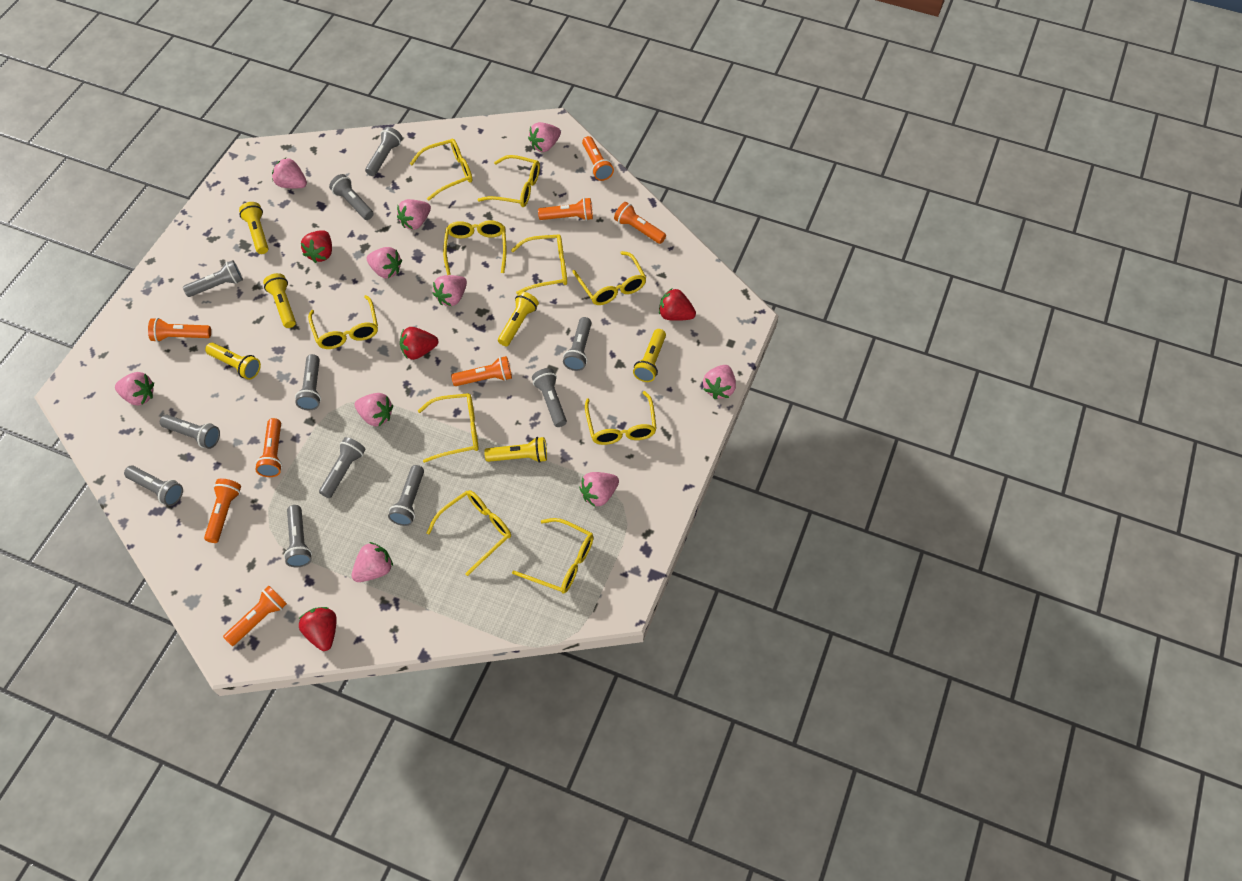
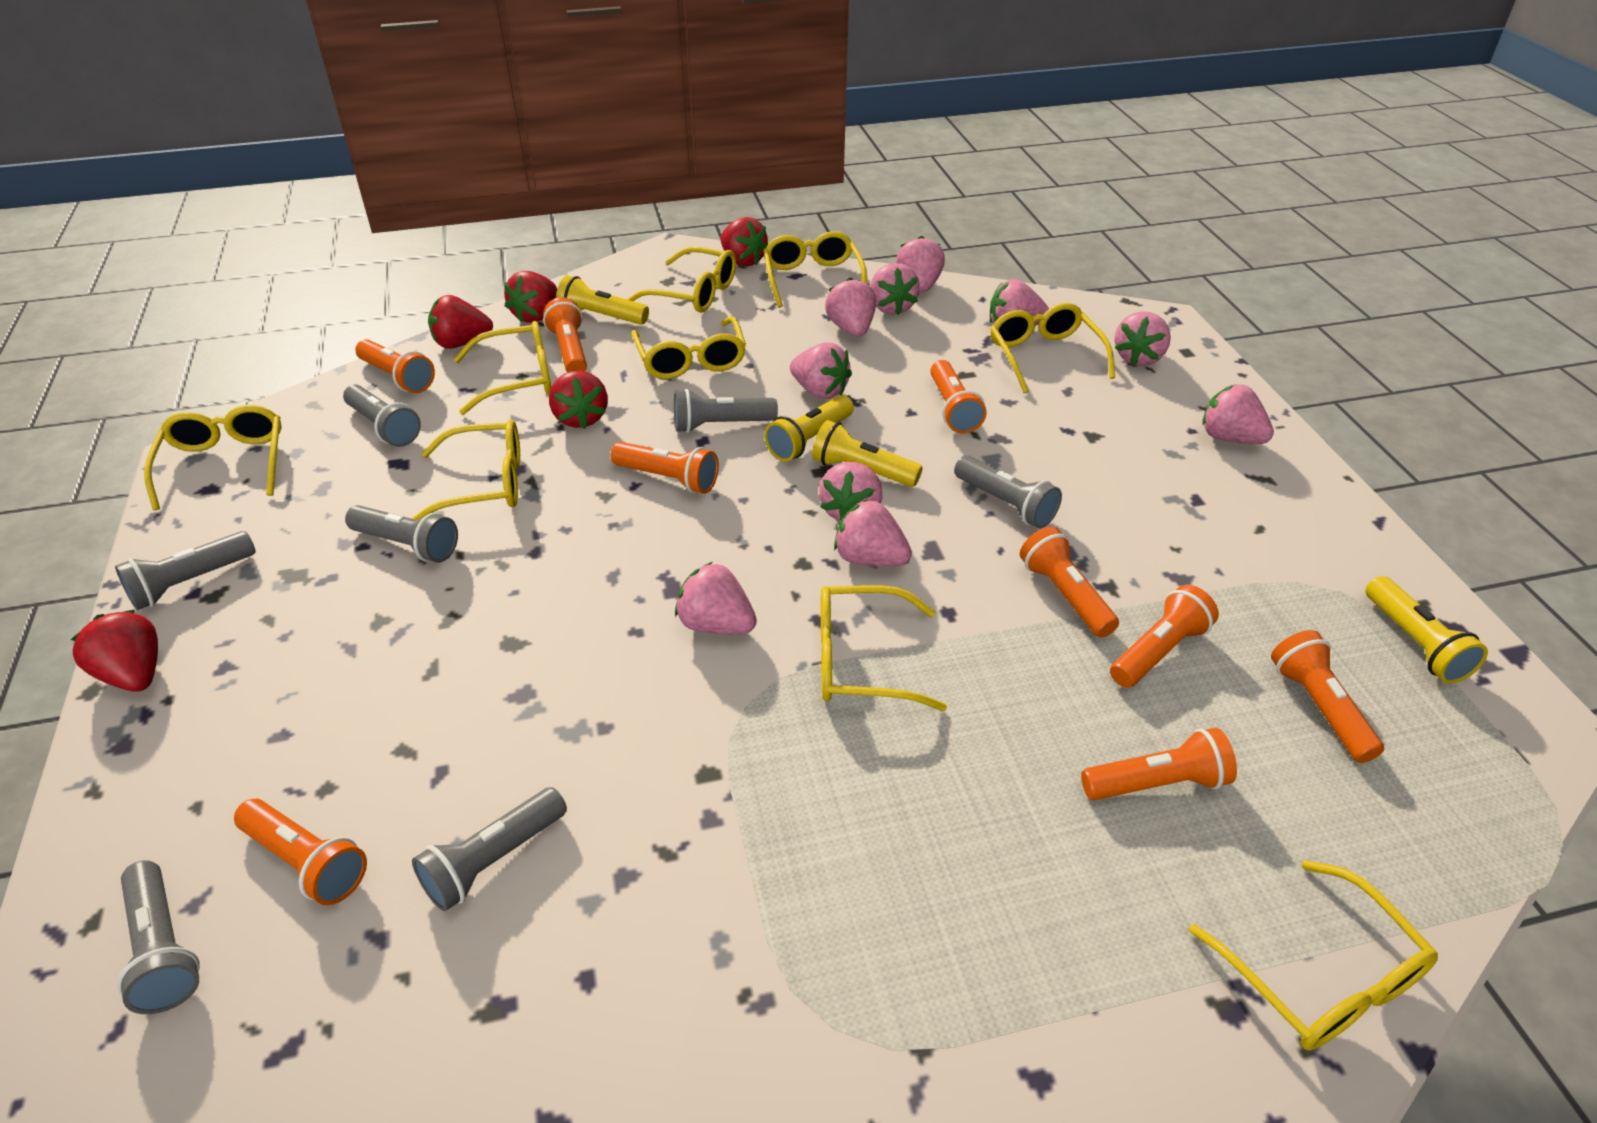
grey flashlight: 11 -> 7
orange flashlight: 8 -> 9
red strawberry: 4 -> 5
yellow flashlight: 6 -> 4
yellow glasses: 10 -> 9

